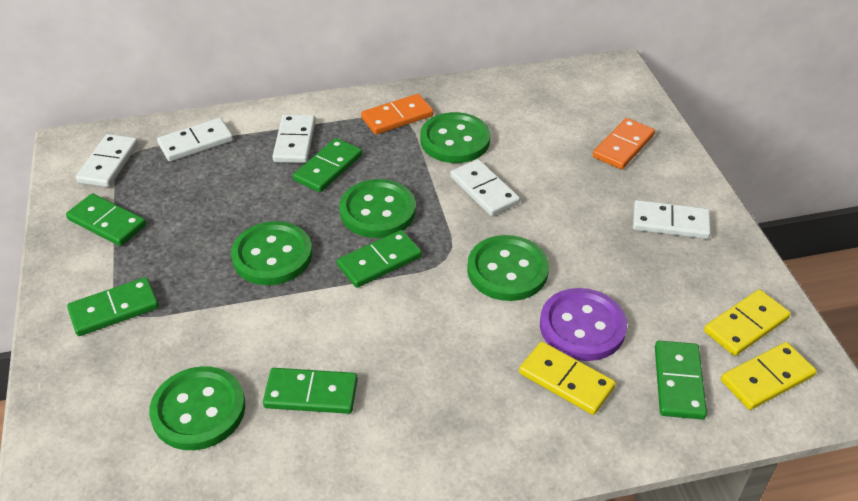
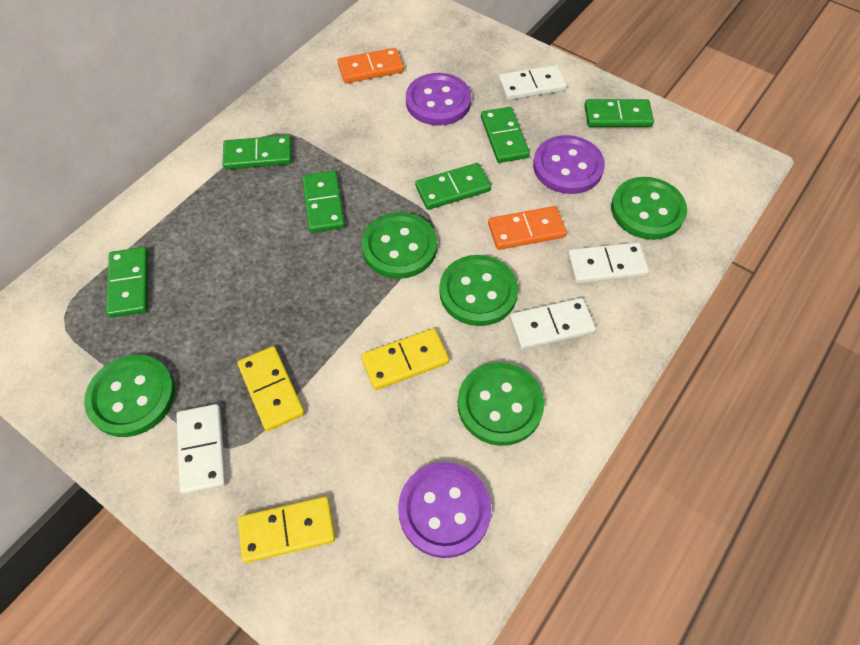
purple button: 1 -> 3
white domino: 5 -> 4

